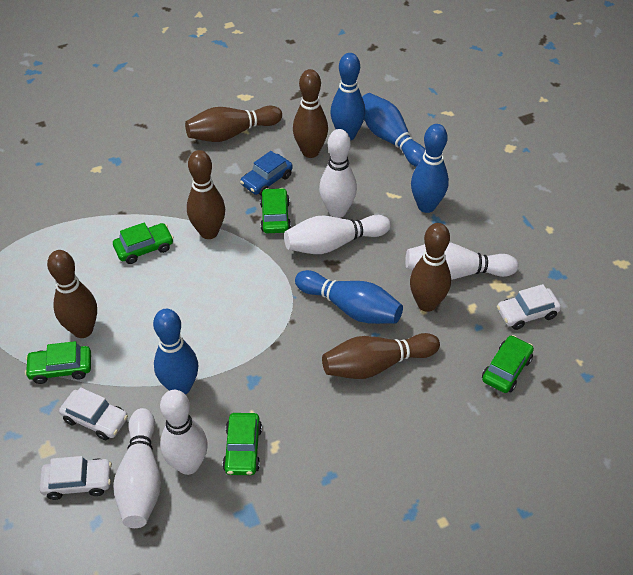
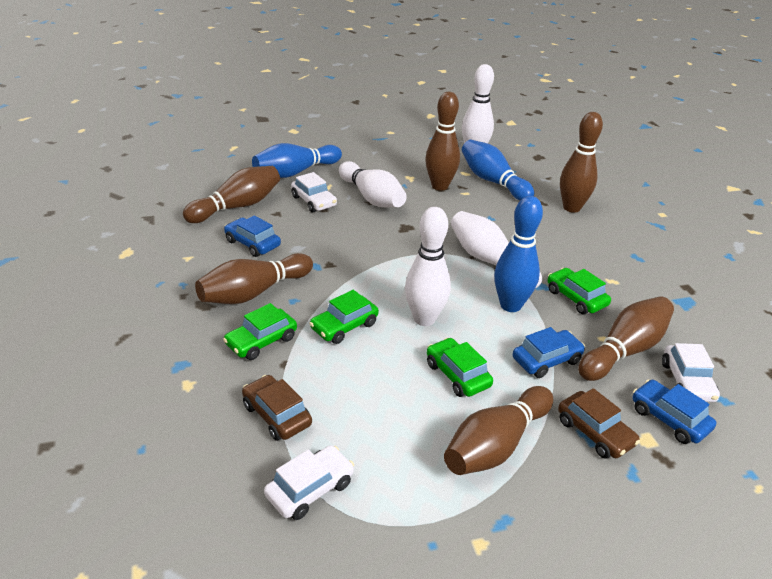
blue bowling pin: 5 -> 3
blue car: 1 -> 3
brown car: 0 -> 2
green car: 5 -> 4
white bowling pin: 5 -> 4

